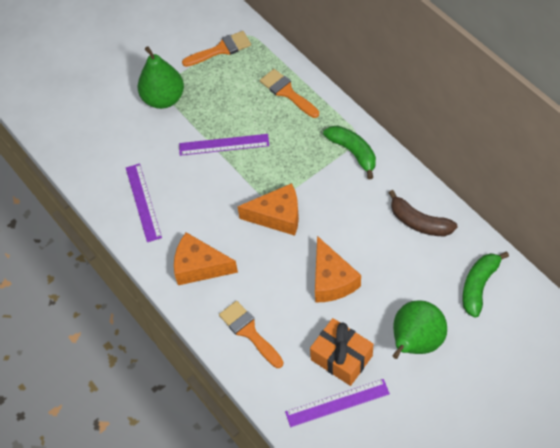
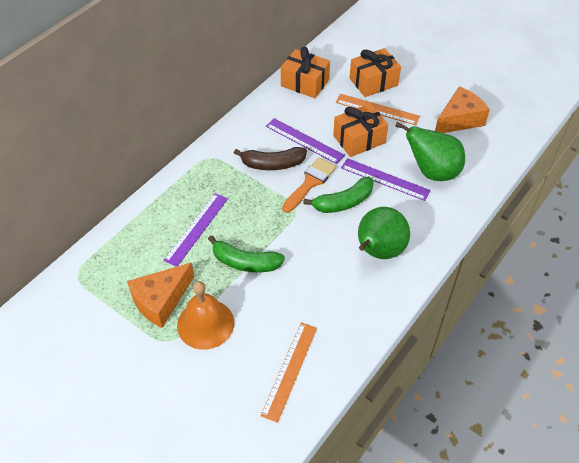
orange bell: 0 -> 1
orange brush: 3 -> 1
orange cheese: 3 -> 2
orange gift: 1 -> 3
orange ruler: 0 -> 2

